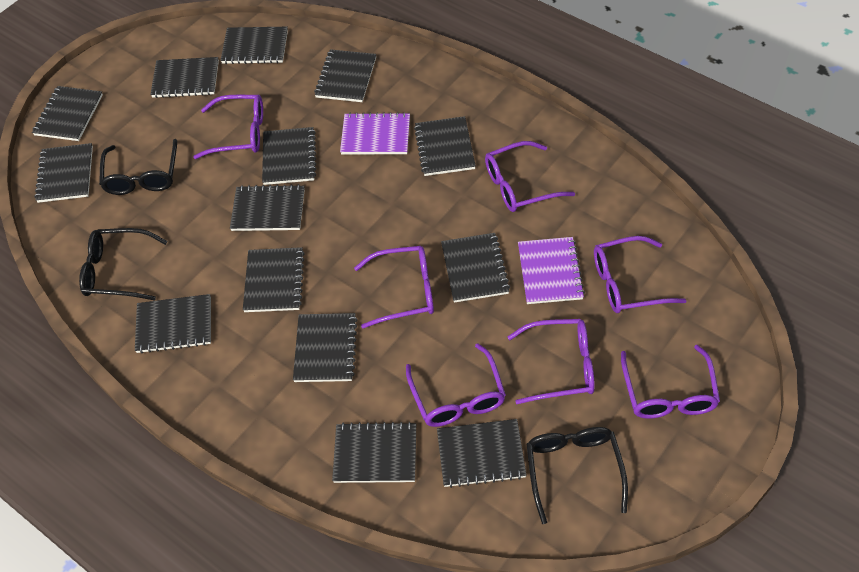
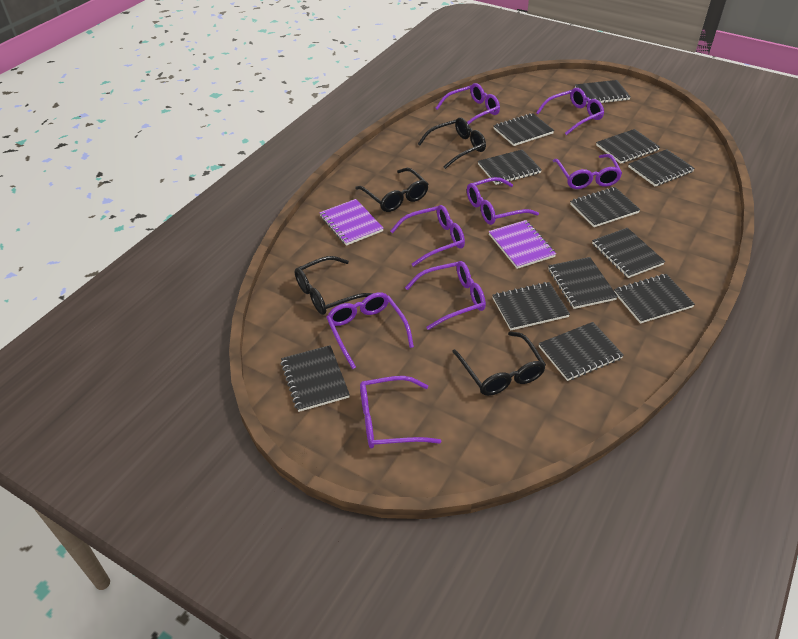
black glasses: 3 -> 4
black notebook: 14 -> 12
purple glasses: 7 -> 8

